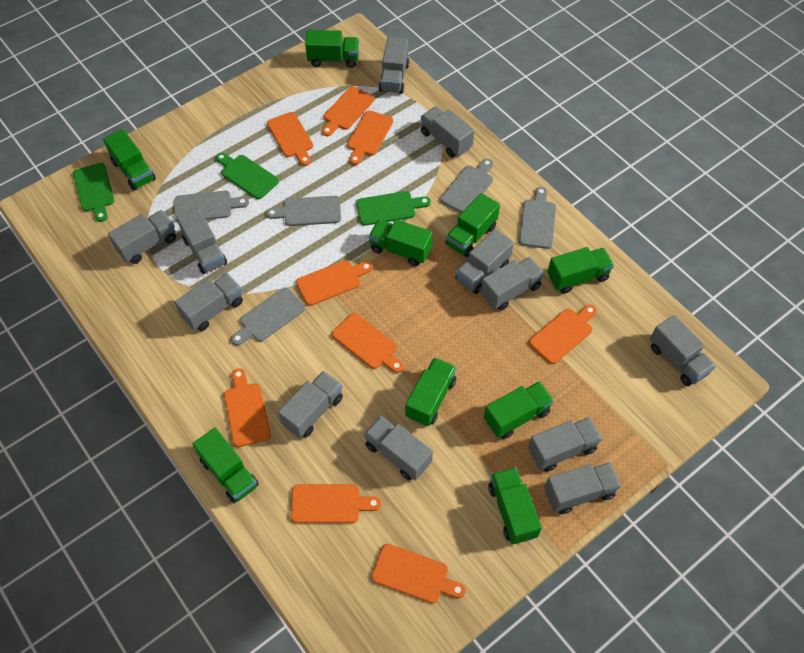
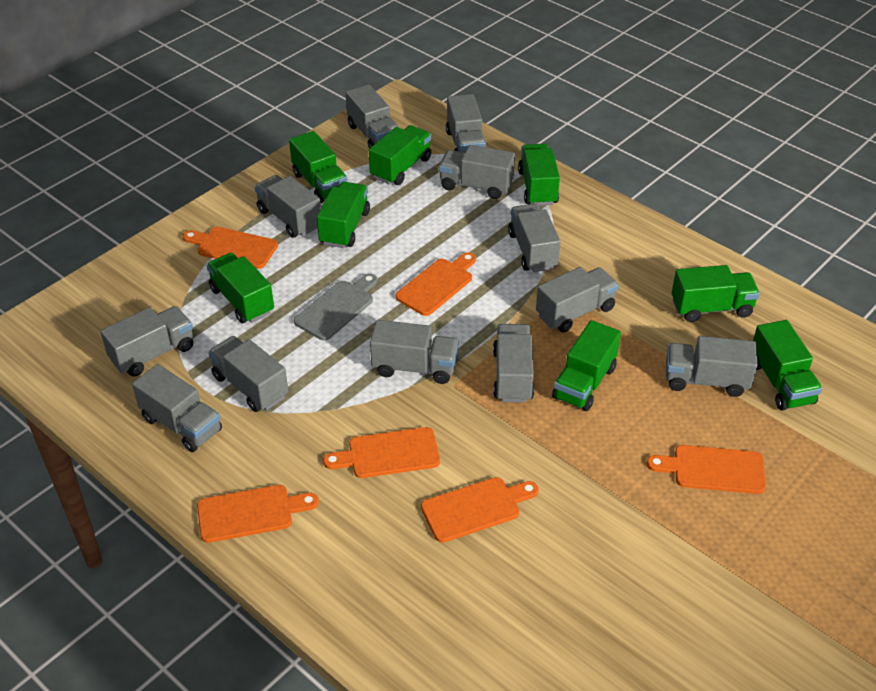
green cutting board: 3 -> 0
green truck: 9 -> 8
grey cutting board: 5 -> 1
orange cutting board: 9 -> 6

